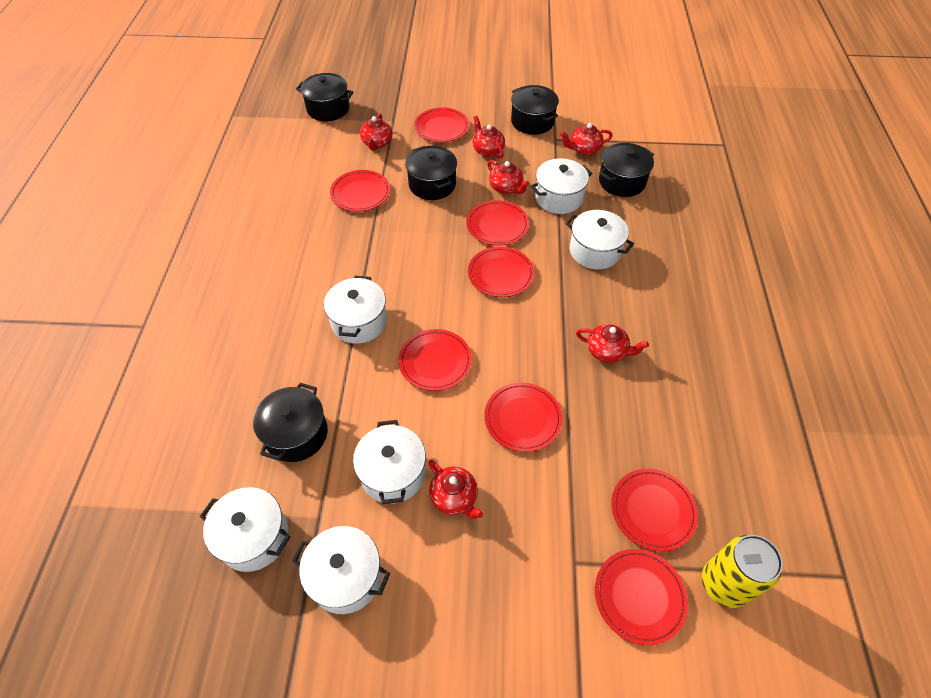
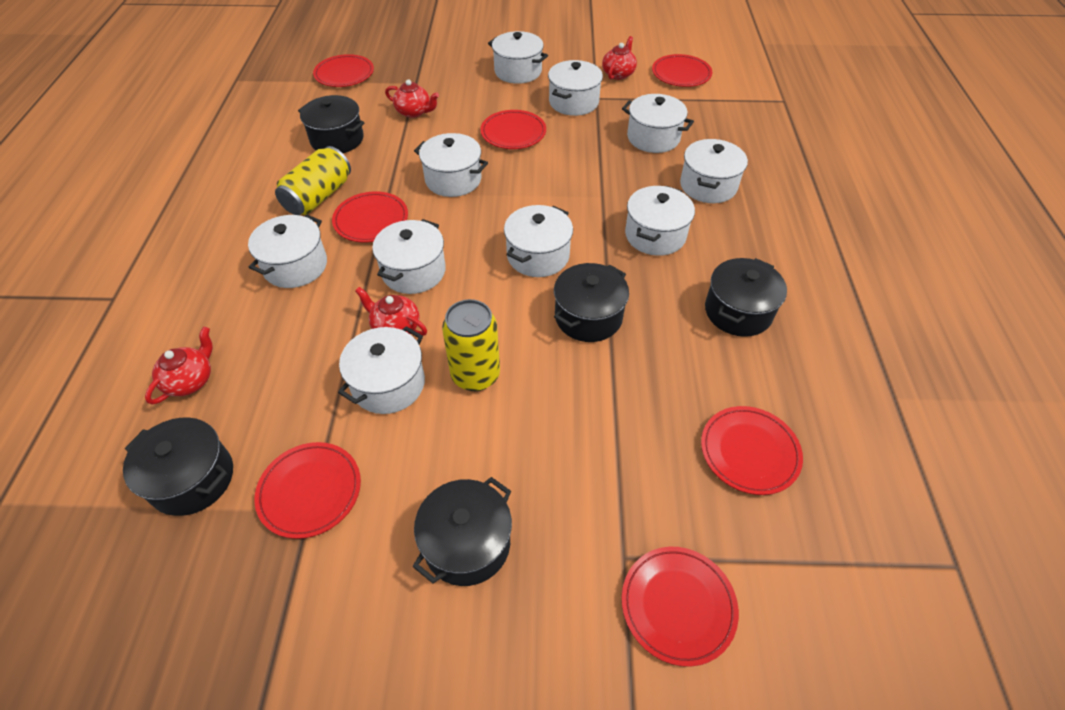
red plate: 8 -> 7
red teapot: 6 -> 4
white pot: 6 -> 10
yellow can: 1 -> 2

